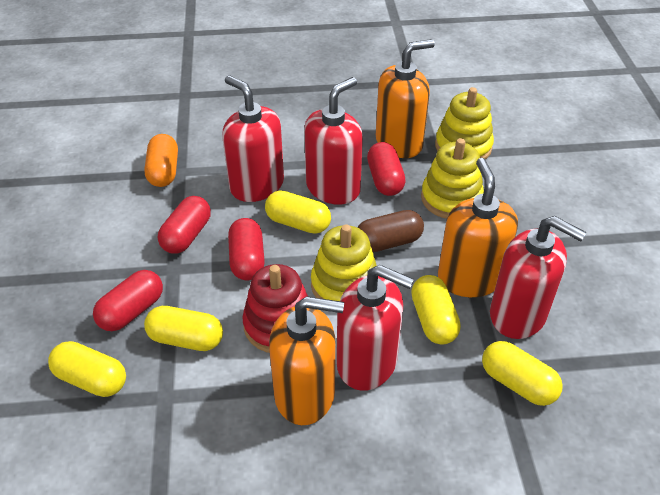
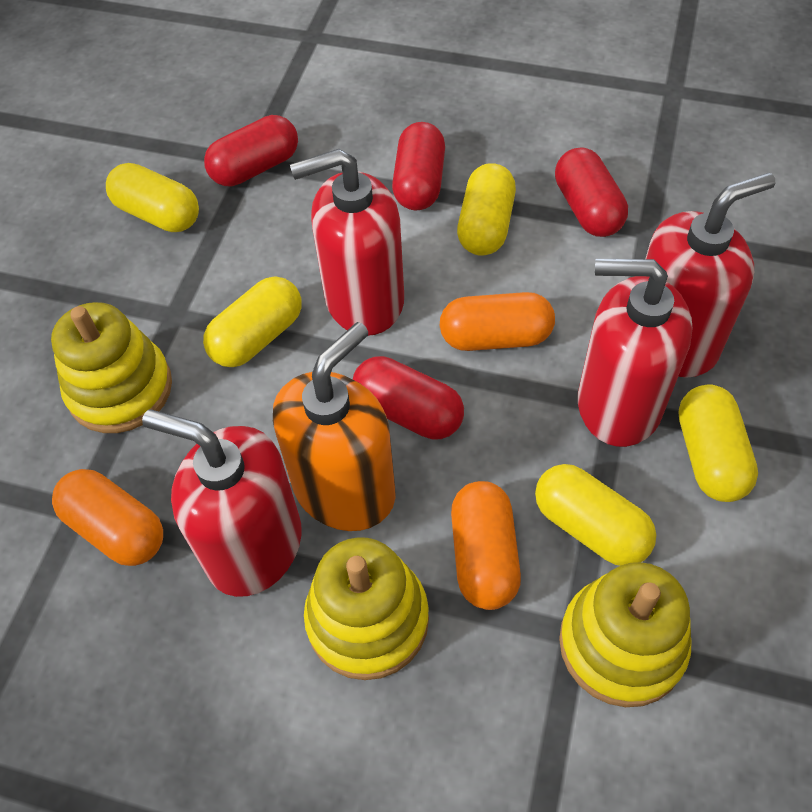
brown capsule: 1 -> 0
orange capsule: 1 -> 3
orange soap dispenser: 3 -> 1
red stacking toy: 1 -> 0

